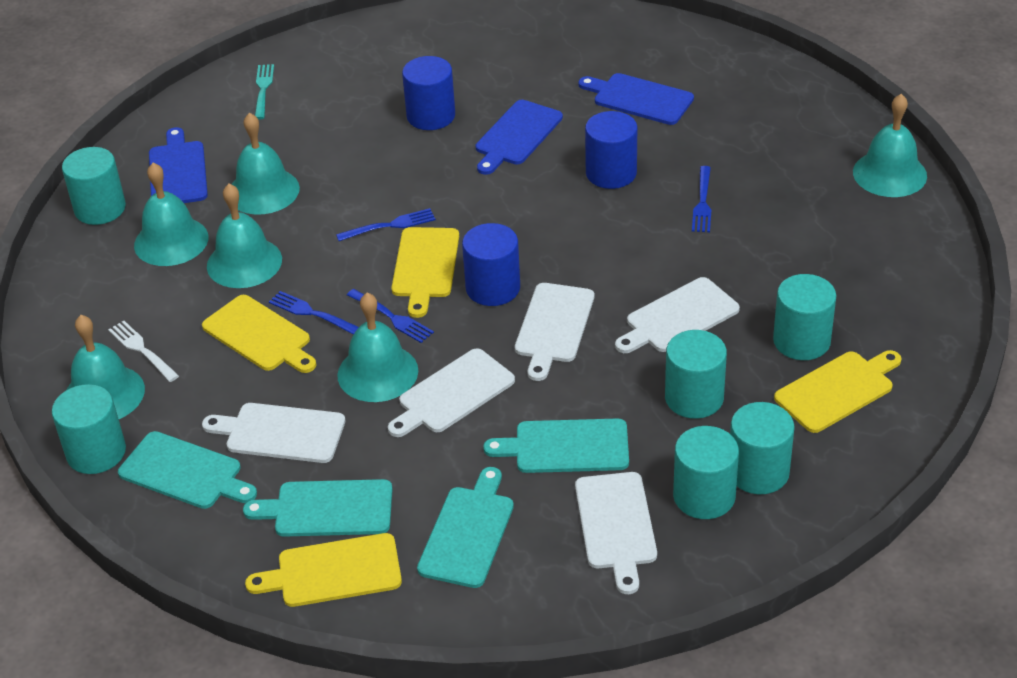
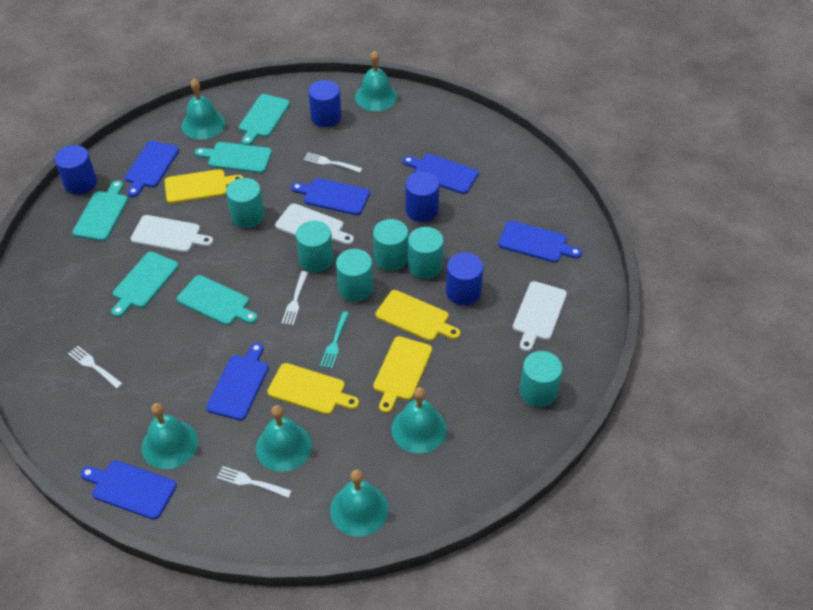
blue cutting board: 3 -> 6
blue cylinder: 3 -> 4
blue fork: 4 -> 0
turquoise cutting board: 4 -> 5
white cutting board: 5 -> 3
white fork: 1 -> 4

